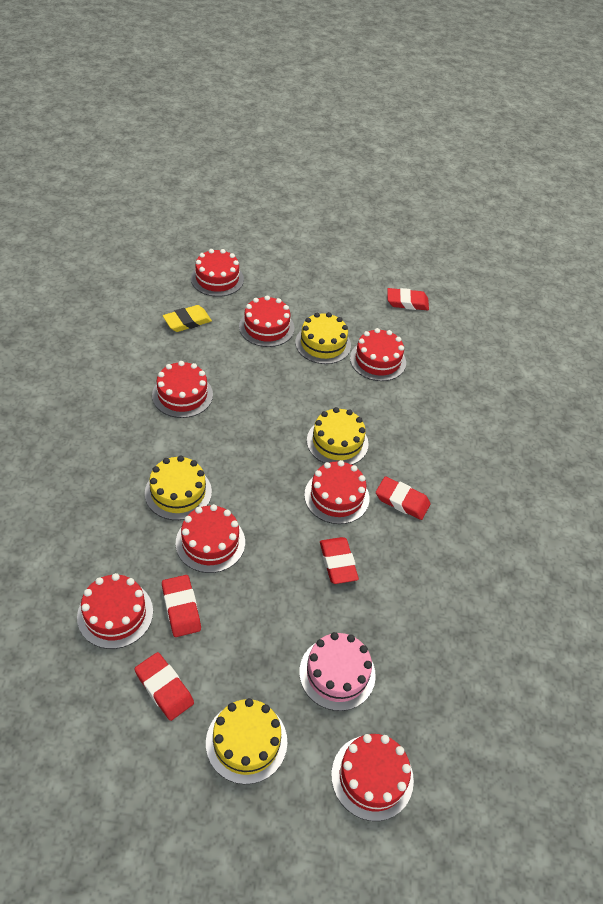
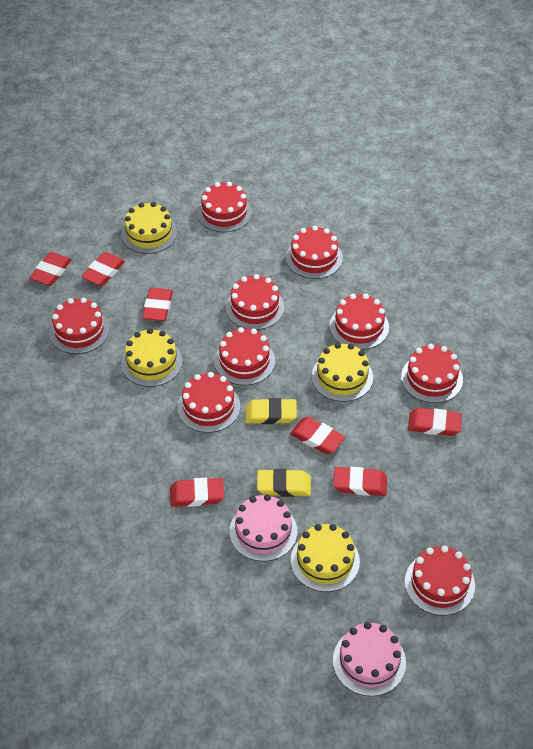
pink cake: 1 -> 2
red cake: 8 -> 9
red eraser: 5 -> 7
yellow eraser: 1 -> 2

